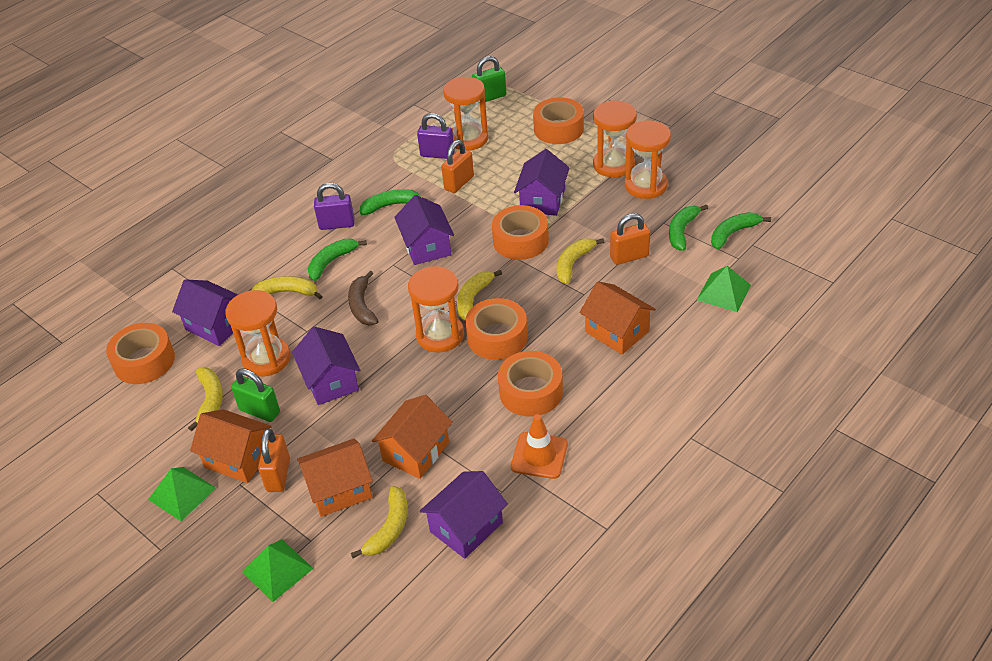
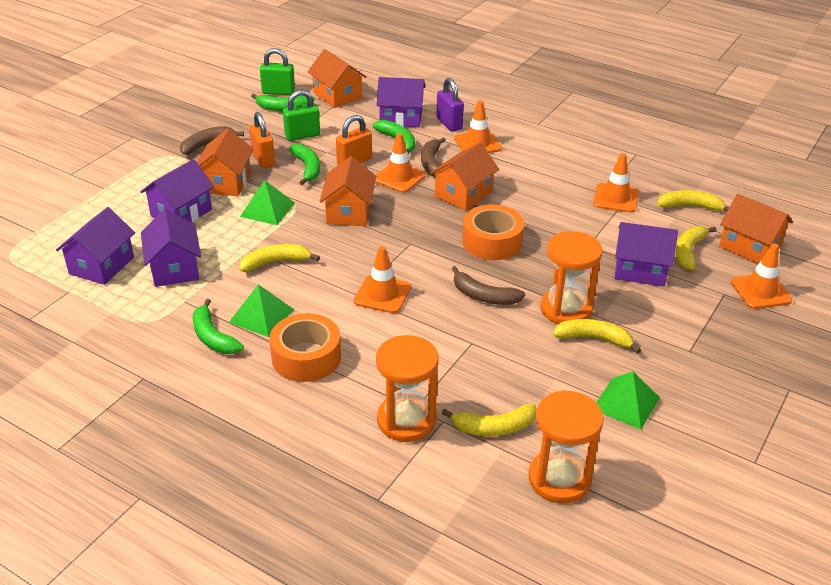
brown banana: 1 -> 3
orange hourglass: 5 -> 3
orange house: 4 -> 5
orange padlock: 3 -> 2
orange tape: 5 -> 2
orange traffic cone: 1 -> 5
purple padlock: 2 -> 1

